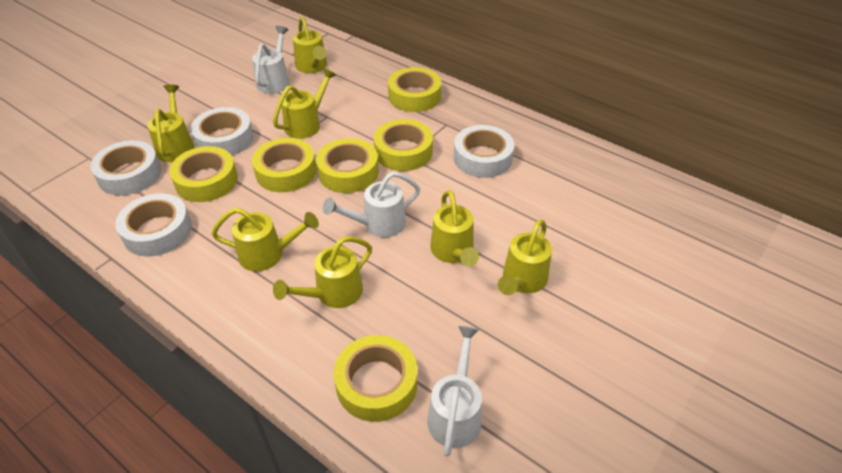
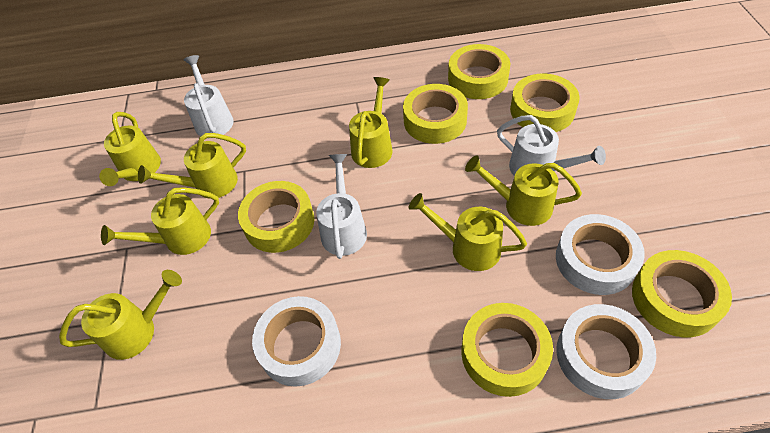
white tape: 4 -> 3

